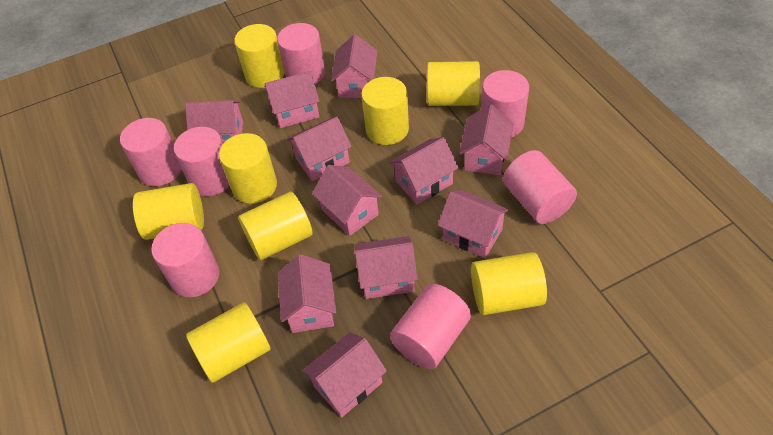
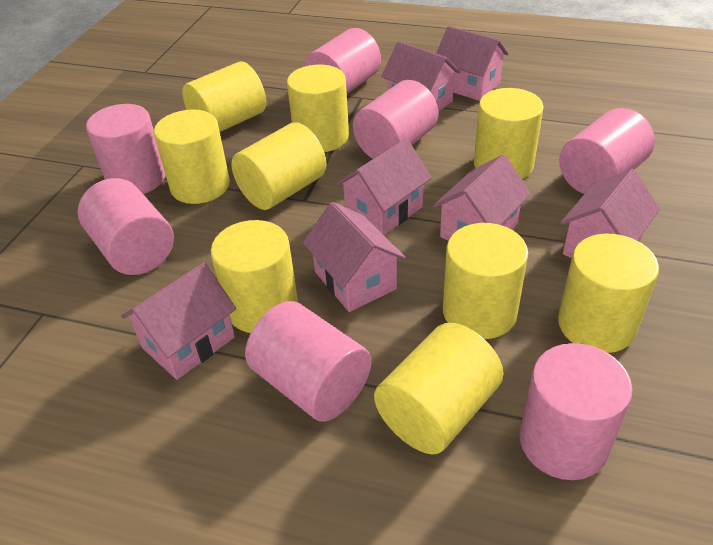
pink house: 11 -> 7
yellow cylinder: 8 -> 9

